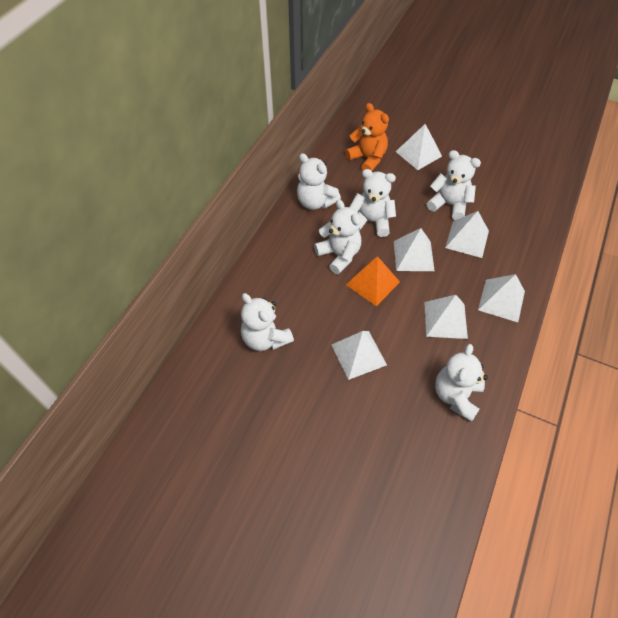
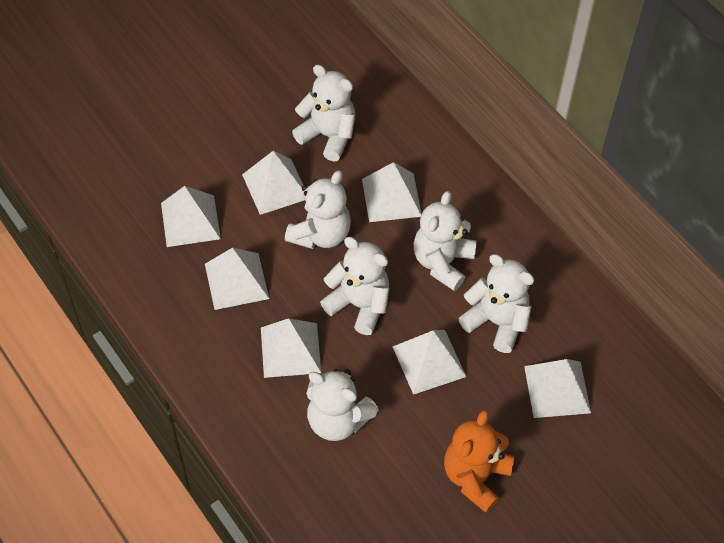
orange pyramid: 1 -> 0
white pyramid: 6 -> 7

